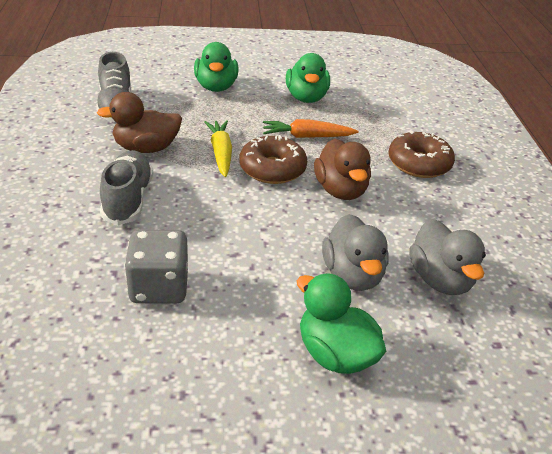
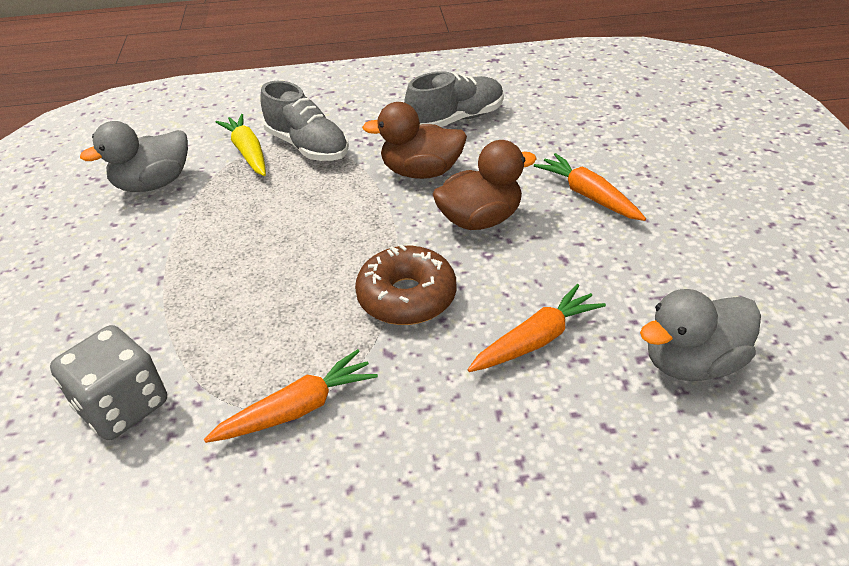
brown donut: 2 -> 1
green duck: 3 -> 0
orange carrot: 1 -> 3

